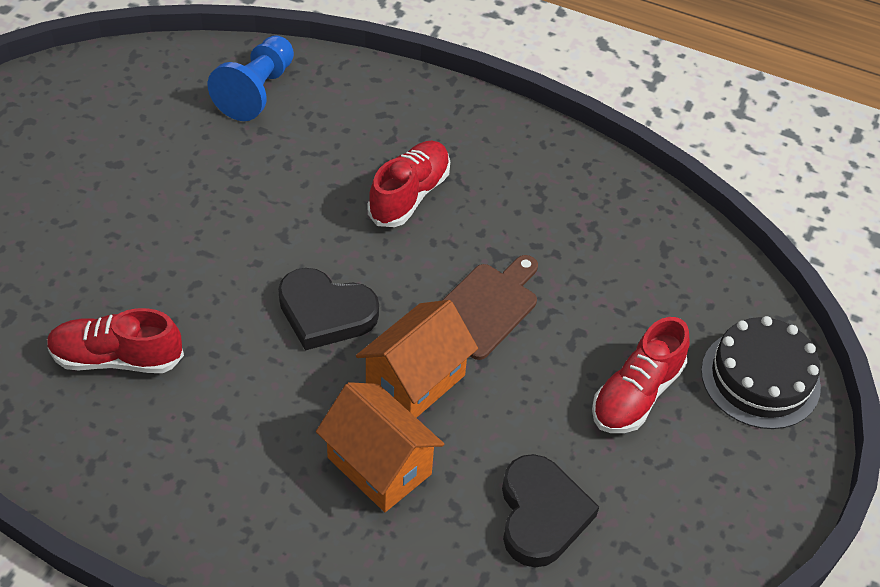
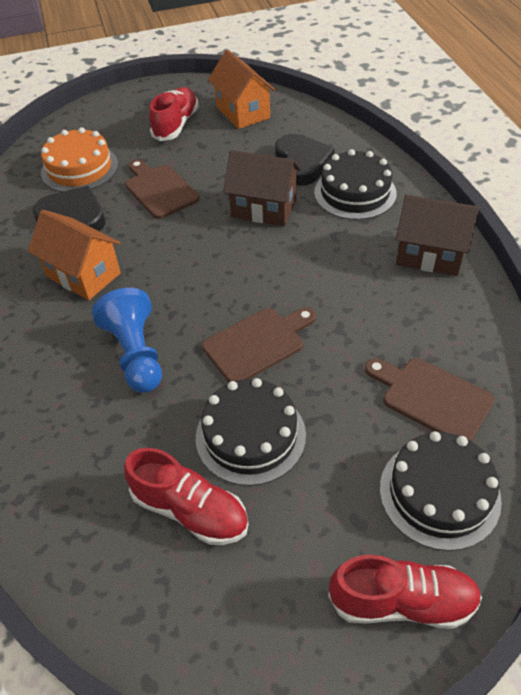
black cake: 1 -> 3
brown cutting board: 1 -> 3
brown house: 0 -> 2
orange cake: 0 -> 1

